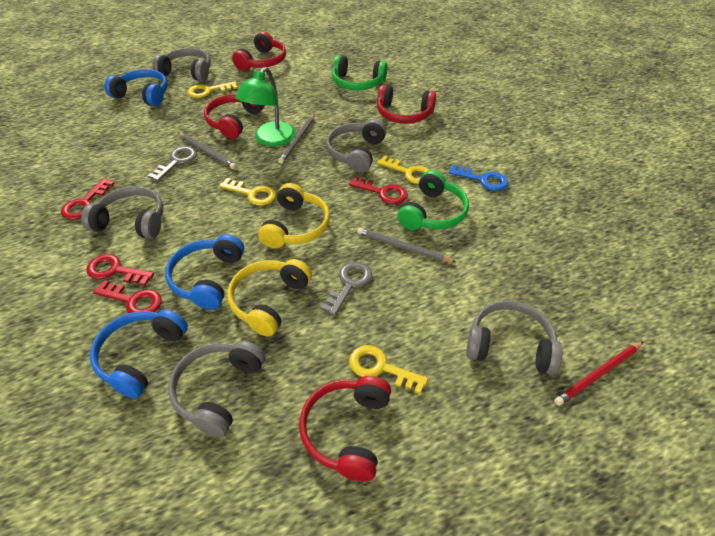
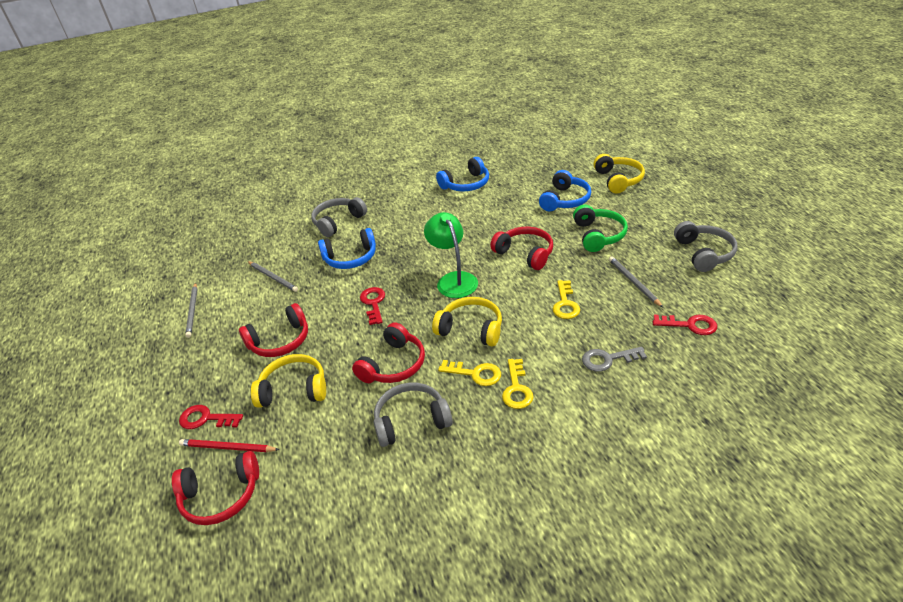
blue key: 1 -> 0
green headphones: 2 -> 1
grey headphones: 5 -> 3
grey key: 2 -> 1
red key: 4 -> 3
yellow headphones: 2 -> 3
yellow key: 4 -> 3

